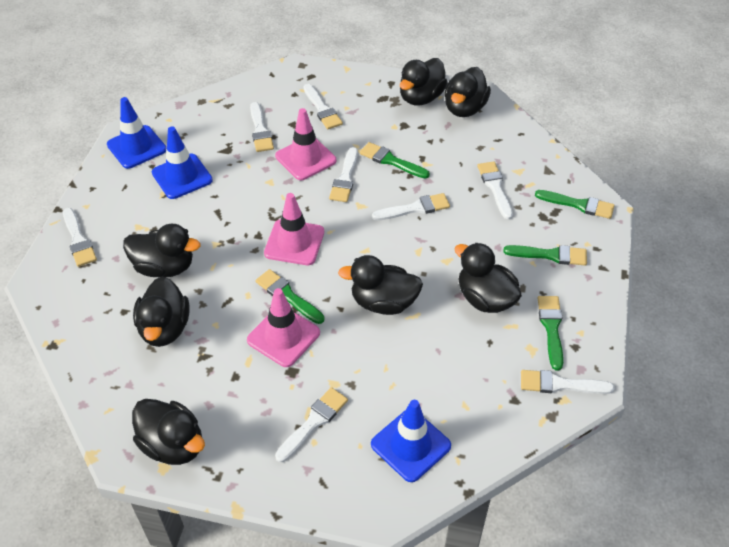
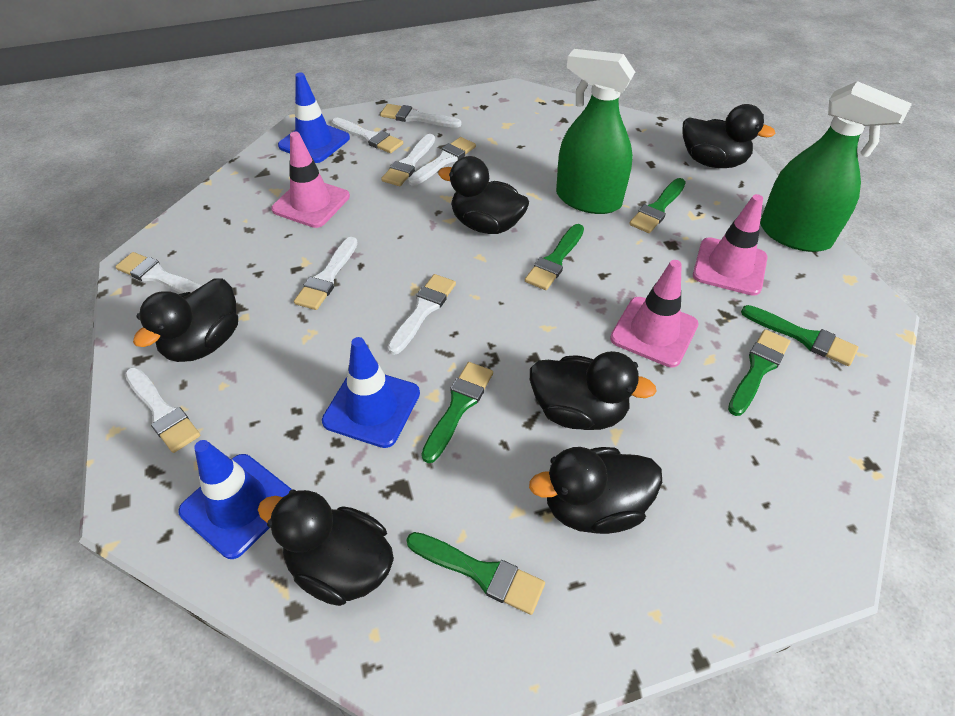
black duck: 7 -> 6
green brush: 5 -> 6
green spray bottle: 0 -> 2

